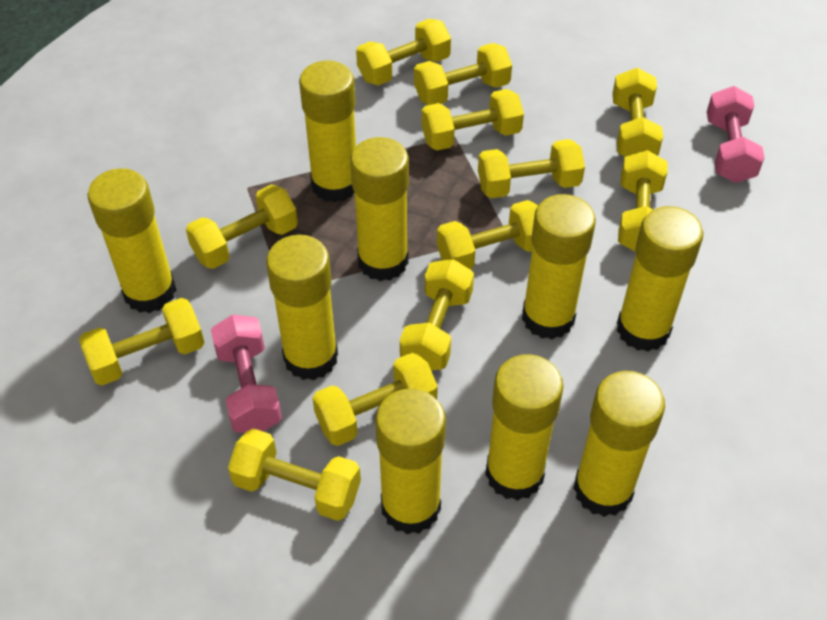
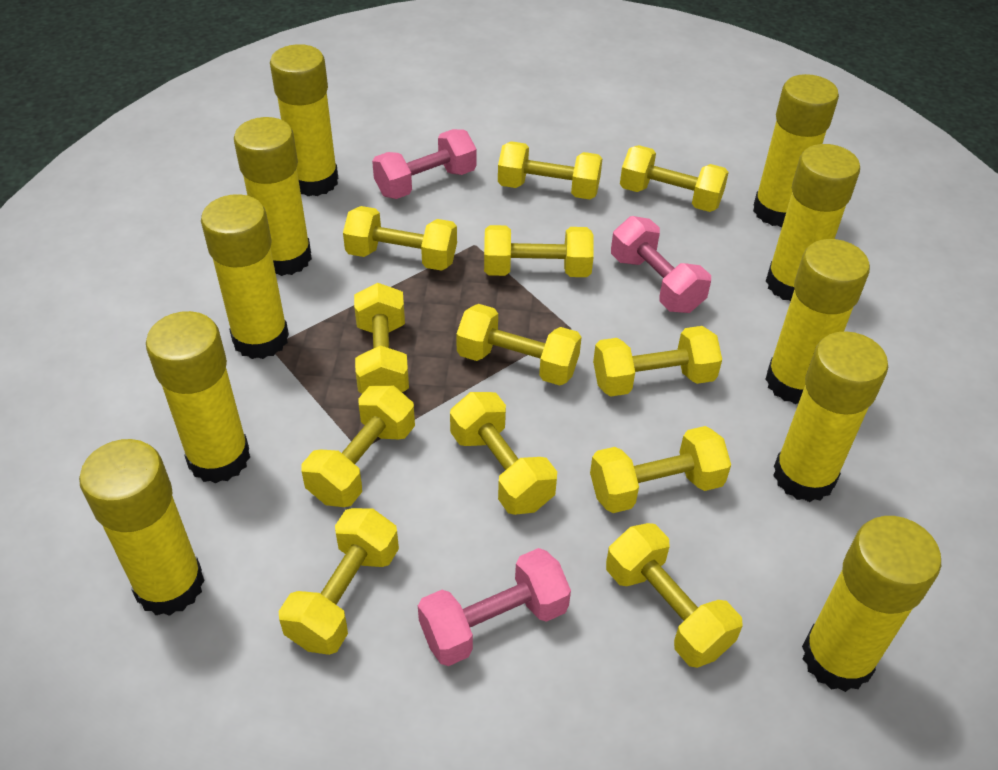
pink dumbbell: 2 -> 3
yellow glue stick: 9 -> 10

